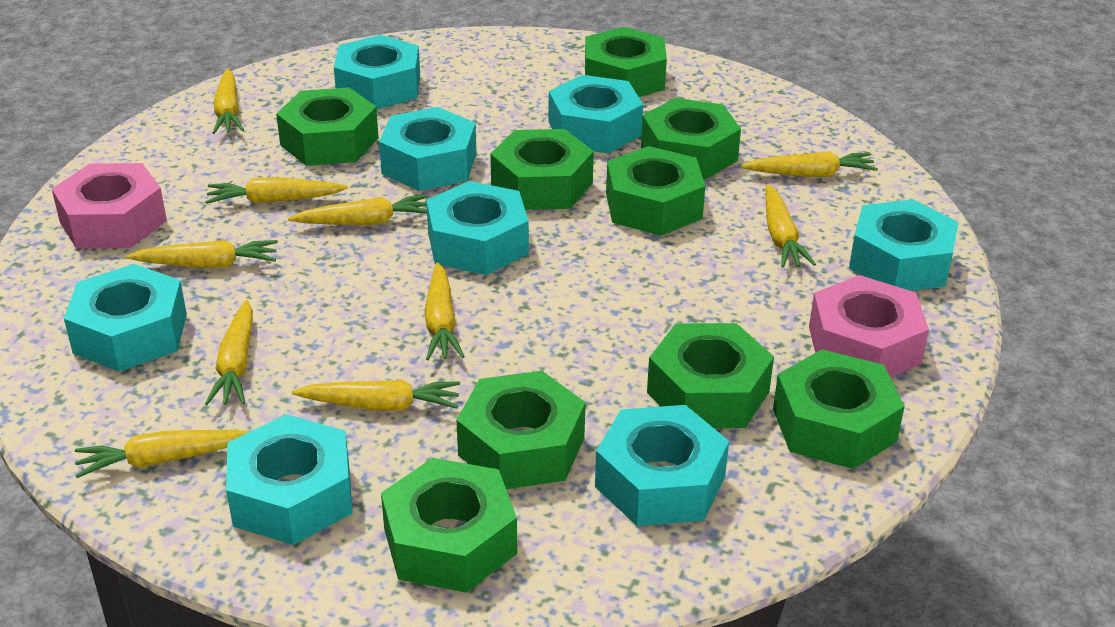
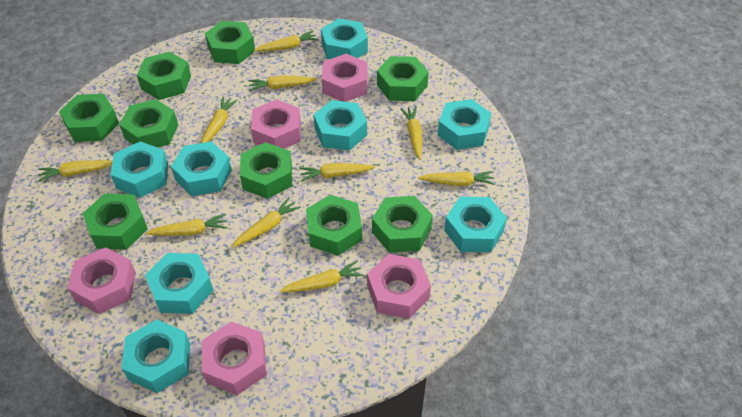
pink nut: 2 -> 5

